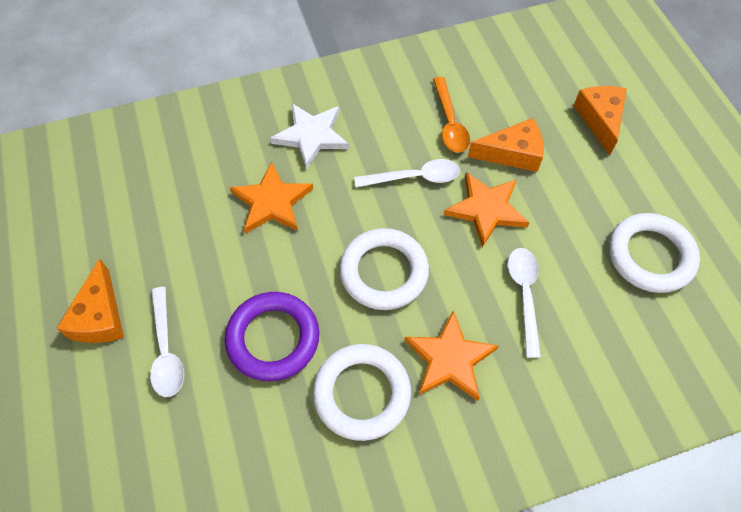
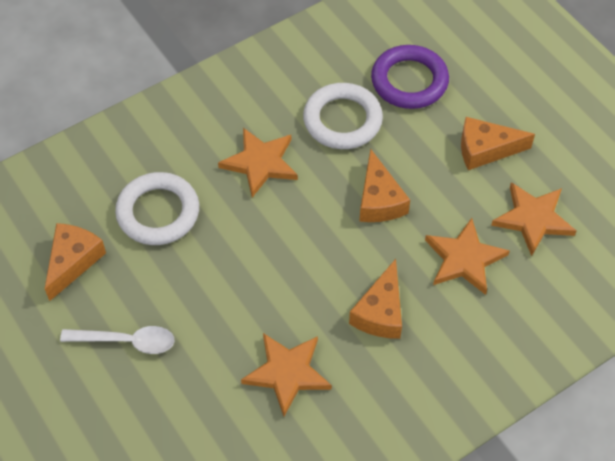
orange cheese: 3 -> 4
orange spoon: 1 -> 0
orange star: 3 -> 4
white ring: 3 -> 2
white spoon: 3 -> 1
white star: 1 -> 0

